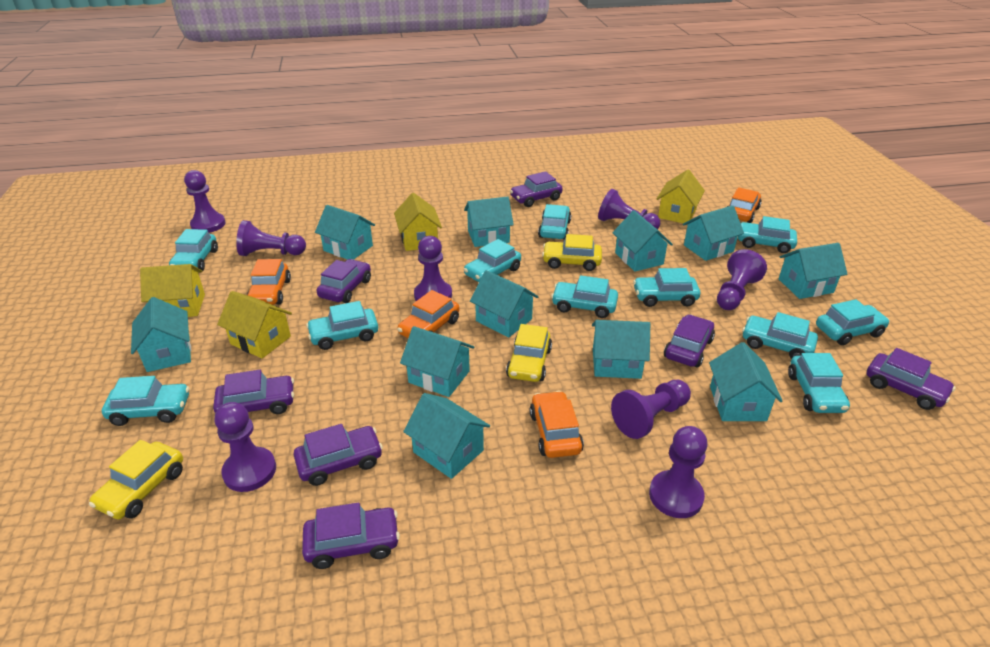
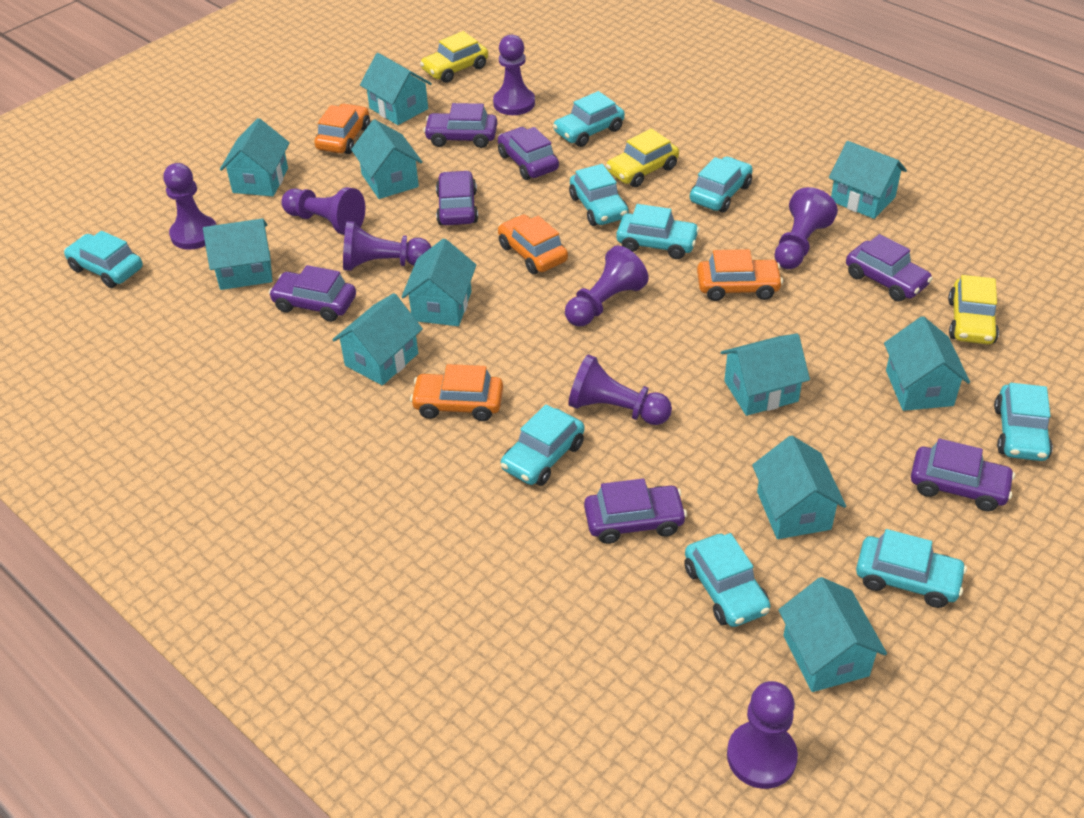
turquoise car: 11 -> 9
yellow house: 4 -> 0

